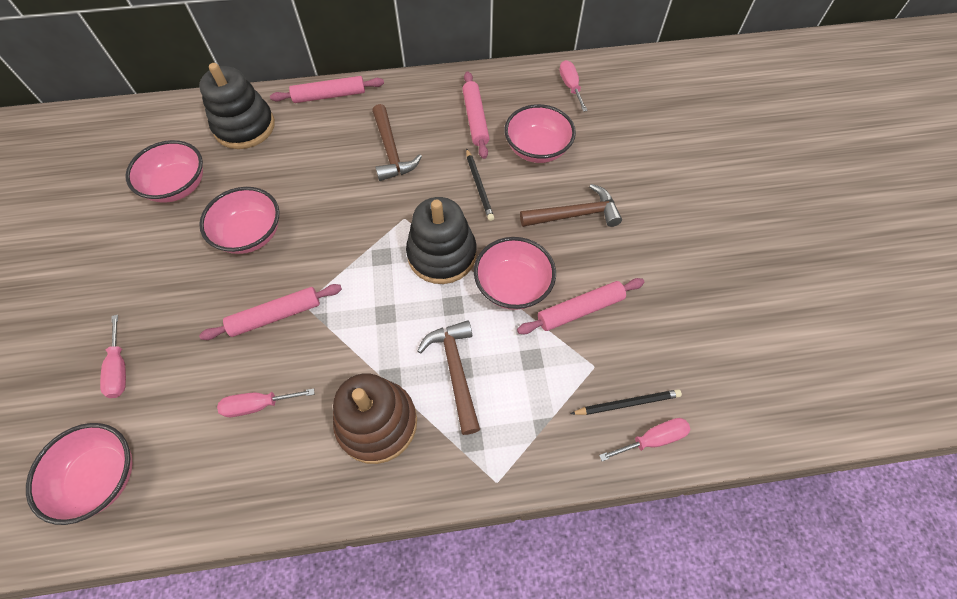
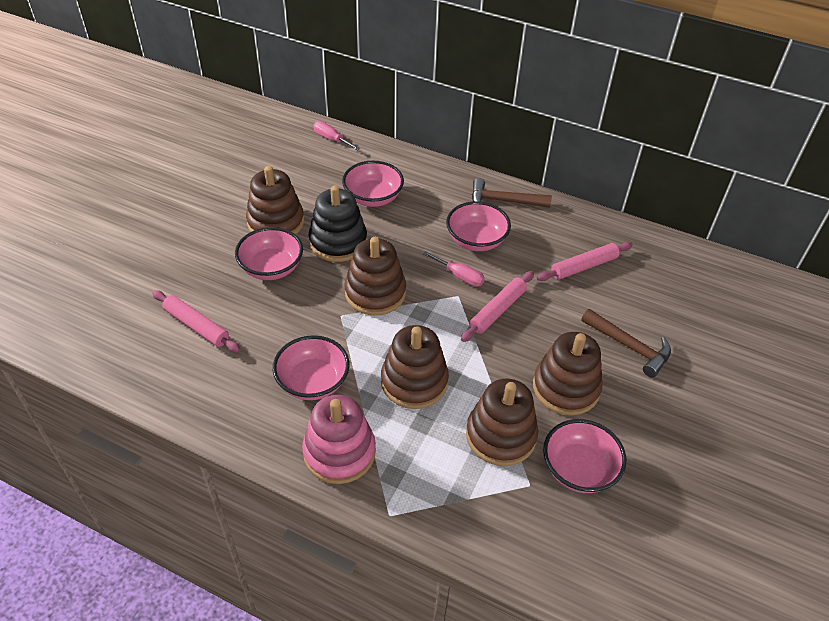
black pencil: 2 -> 0
black stacking toy: 2 -> 1
brown hammer: 3 -> 2
brown stacking toy: 1 -> 5
pink rolling pin: 4 -> 3
pink screwdriver: 4 -> 2
pink stacking toy: 0 -> 1

